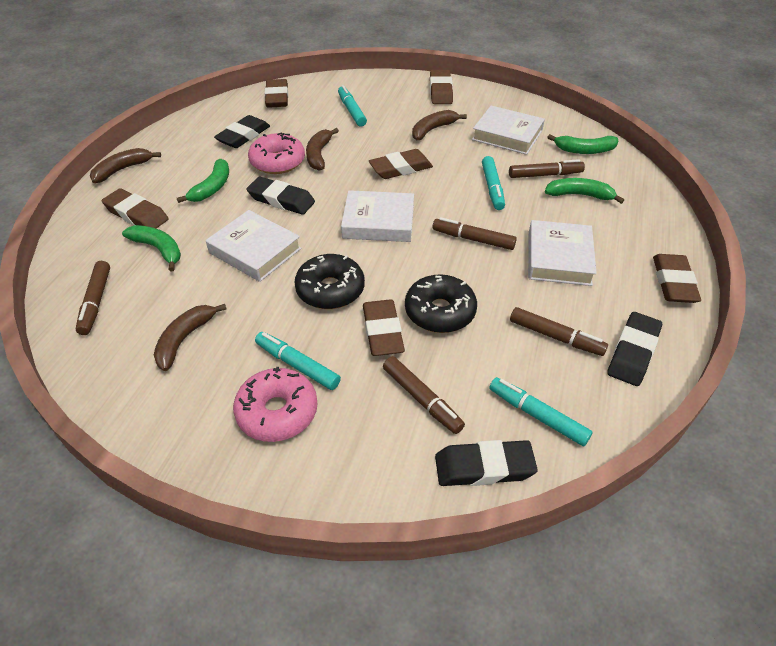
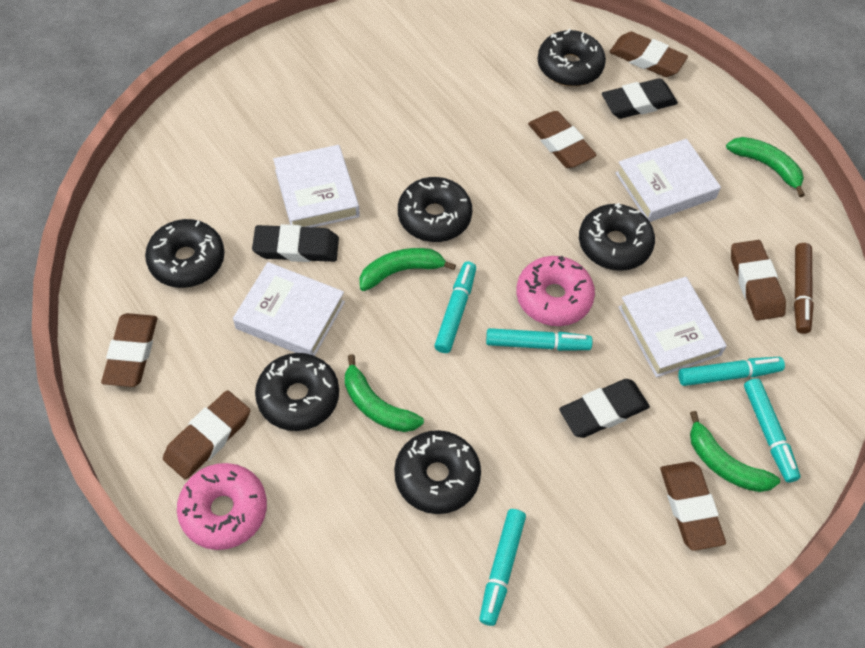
black donut: 2 -> 6
black eraser: 4 -> 3
brown banana: 4 -> 0
brown marker: 5 -> 1
turquoise marker: 4 -> 5

